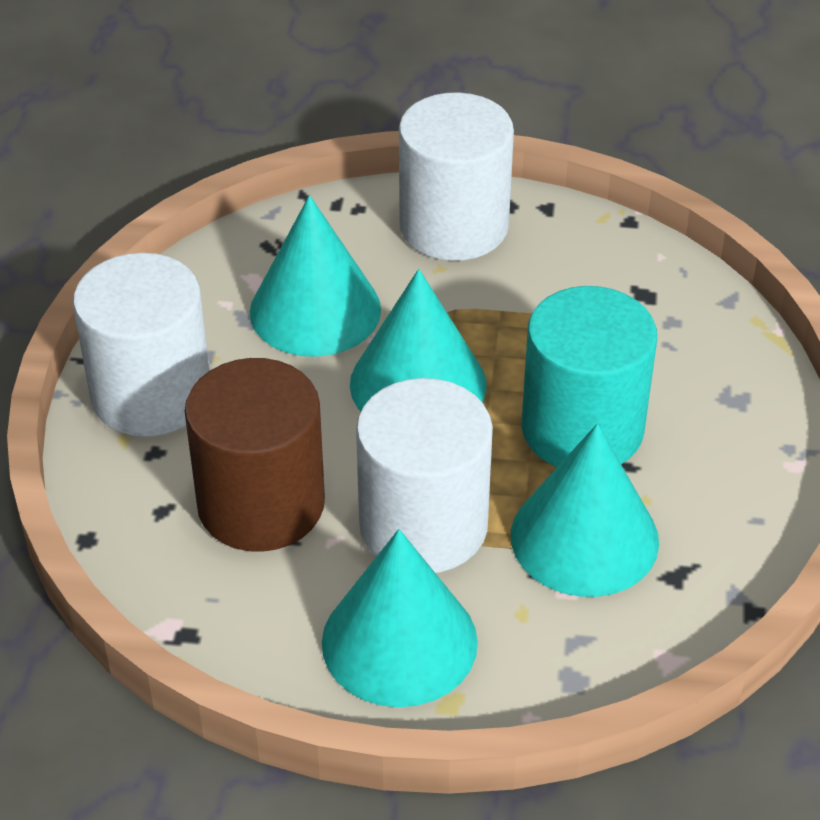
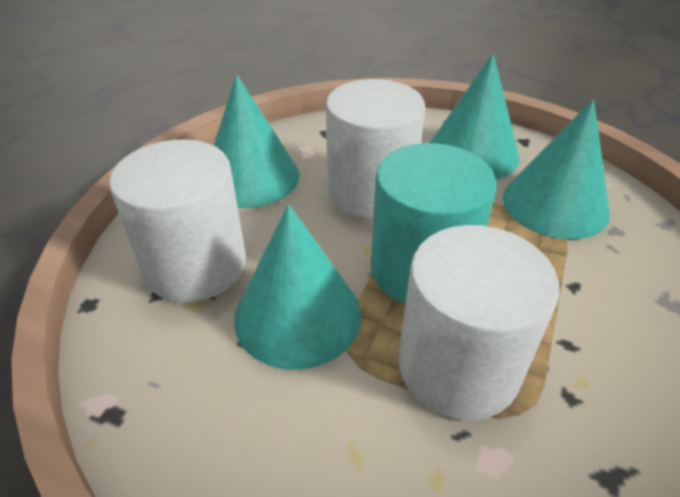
brown cylinder: 1 -> 0

